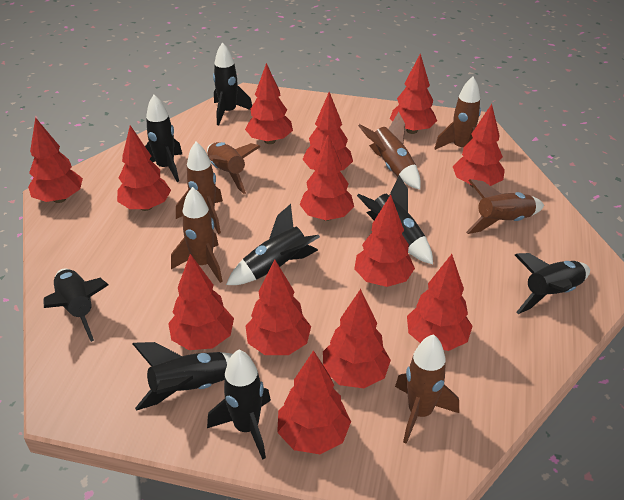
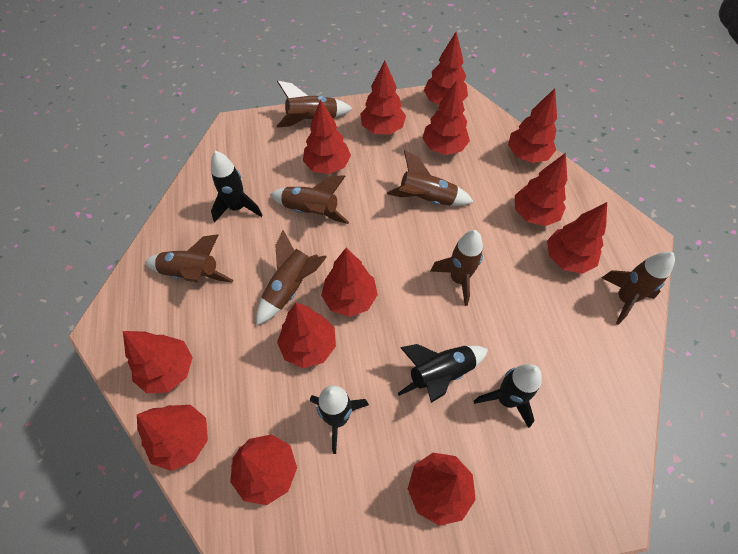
black rocket: 8 -> 4

